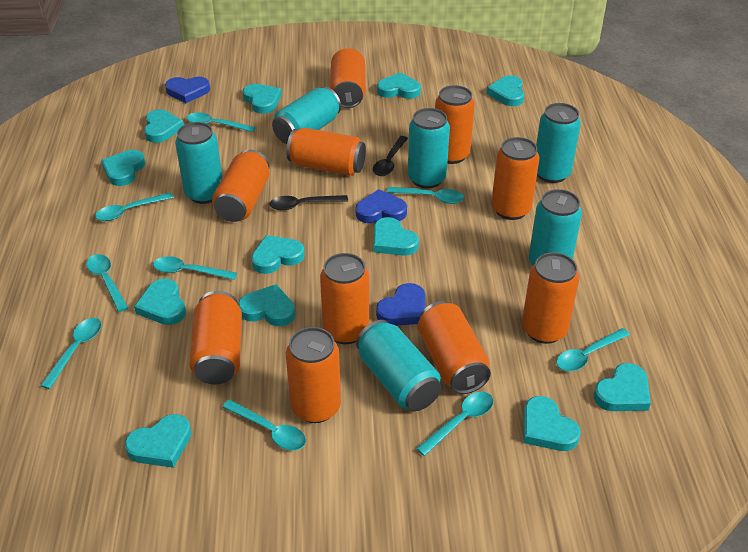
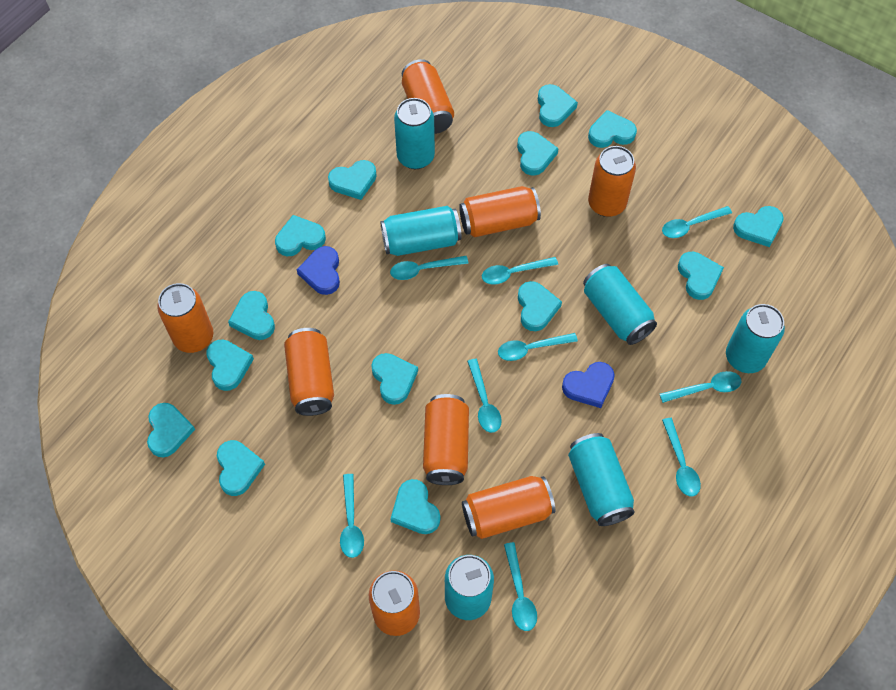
black spoon: 2 -> 0
blue heart: 3 -> 2
orange can: 10 -> 8
turquoise heart: 12 -> 14

